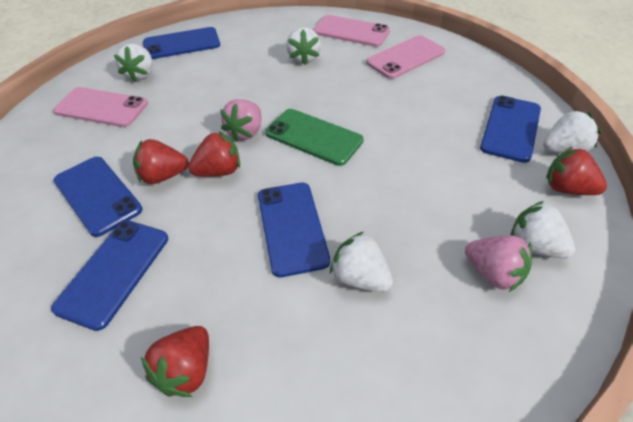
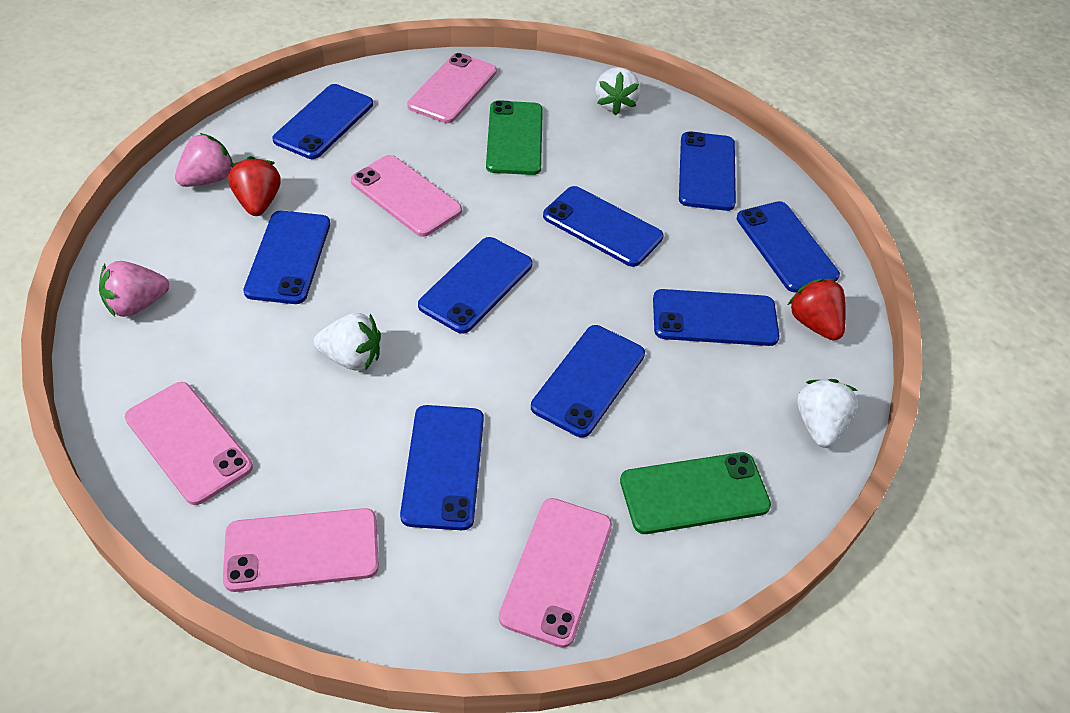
blue phone: 5 -> 9
green phone: 1 -> 2
pink phone: 3 -> 5
red strawberry: 4 -> 2
white strawberry: 5 -> 3

